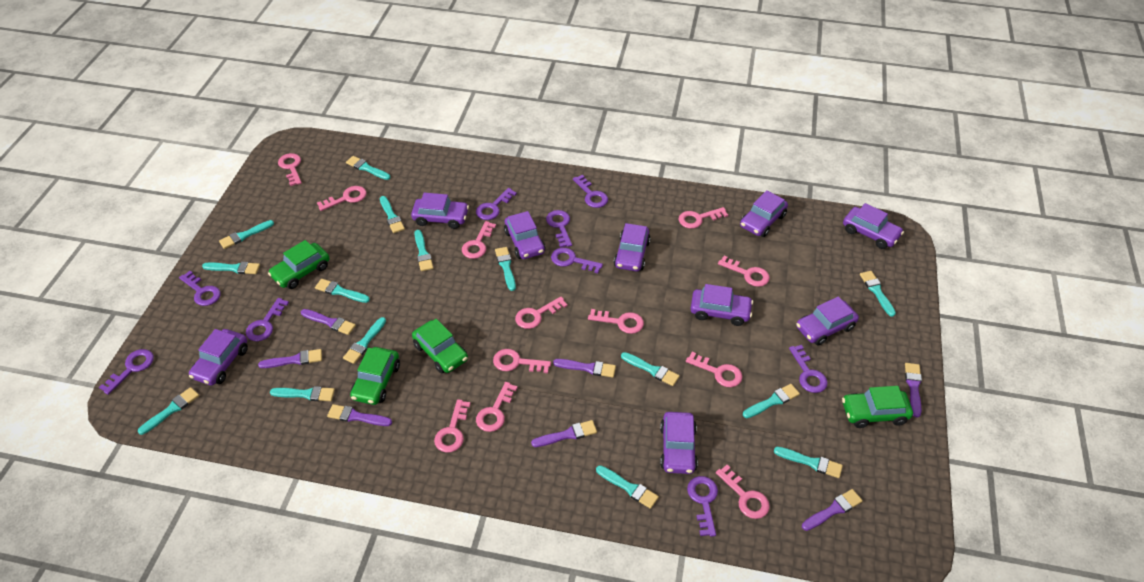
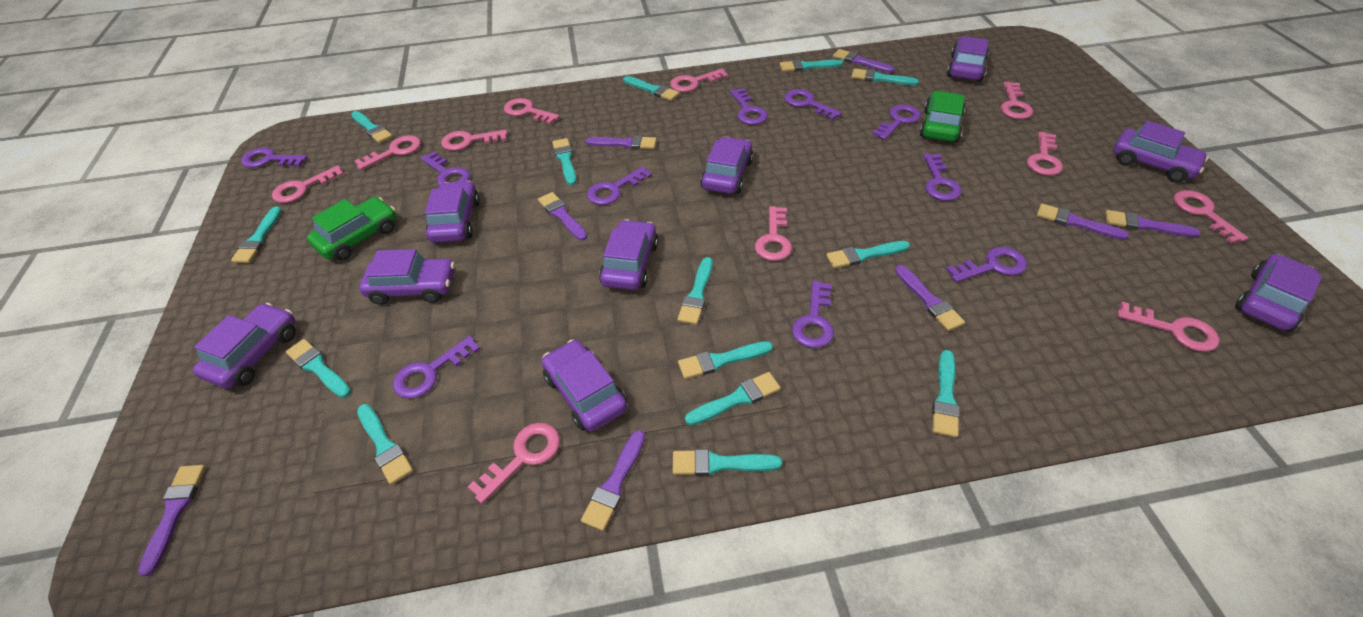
green car: 4 -> 2
pink key: 12 -> 11
purple brush: 7 -> 8
purple key: 9 -> 10
turquoise brush: 15 -> 14

